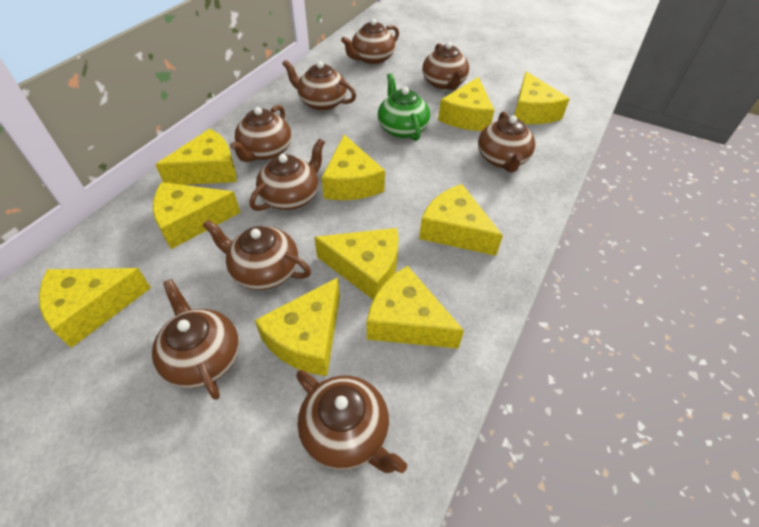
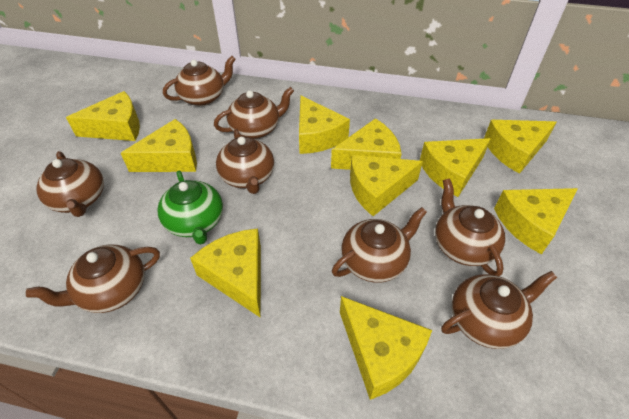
brown teapot: 9 -> 8

